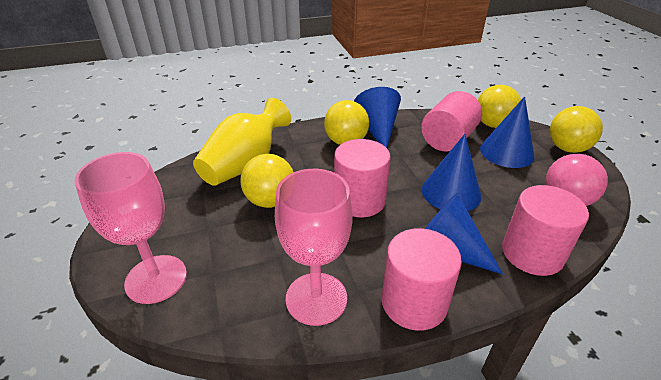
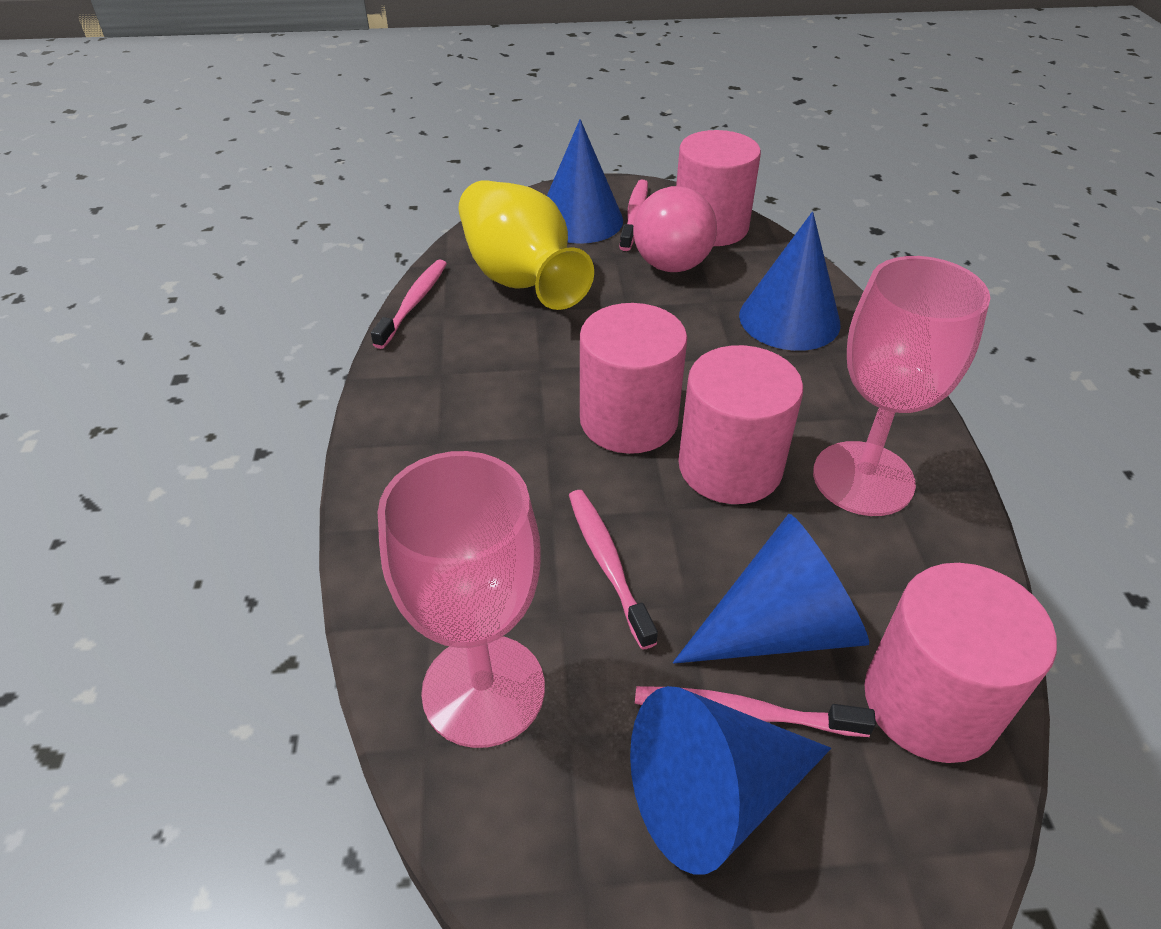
pink toothbrush: 0 -> 4
yellow ball: 4 -> 0

